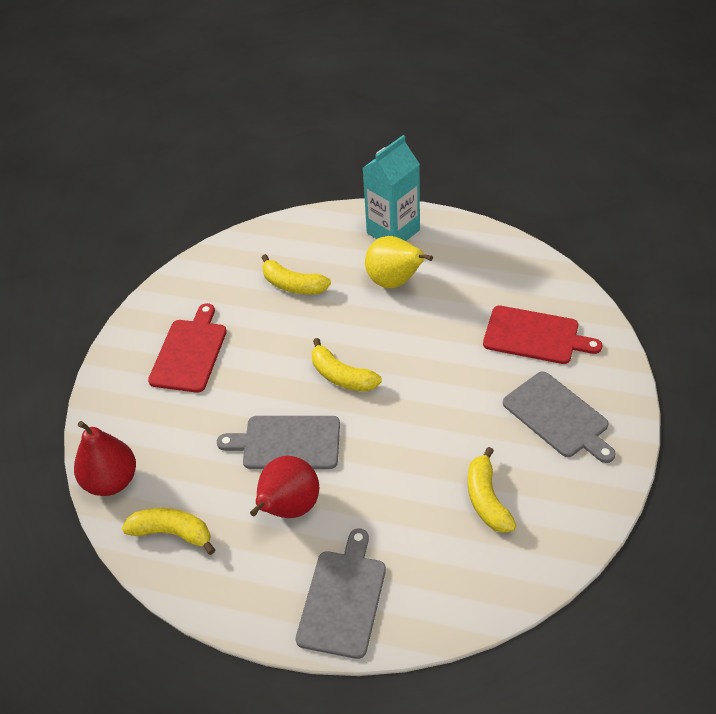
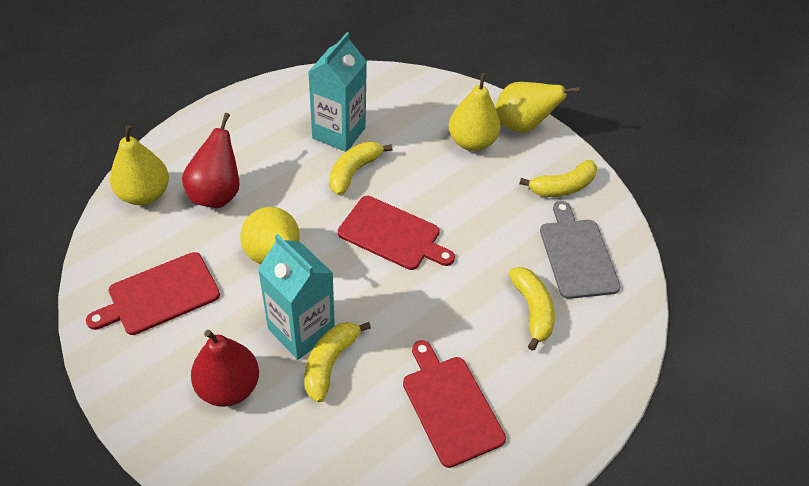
grey cutting board: 3 -> 1
red cutting board: 2 -> 3
turquoise carton: 1 -> 2
yellow pear: 1 -> 4

